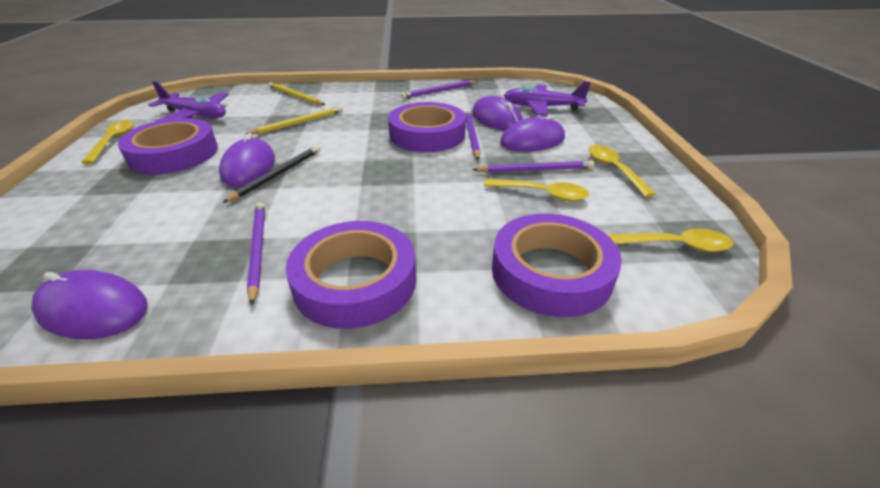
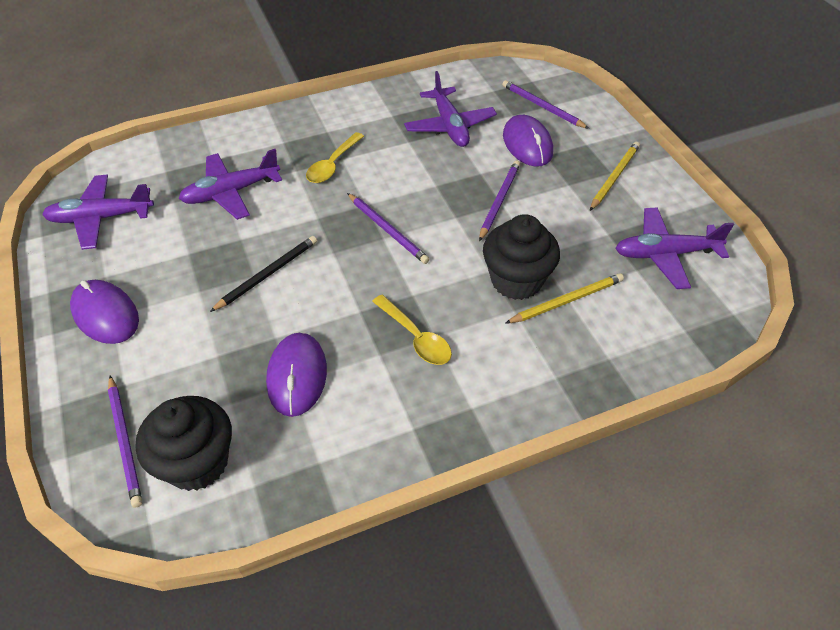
black cupcake: 0 -> 2
purple mouse: 4 -> 3
purple plane: 2 -> 4
purple tape: 4 -> 0
yellow spoon: 4 -> 2

